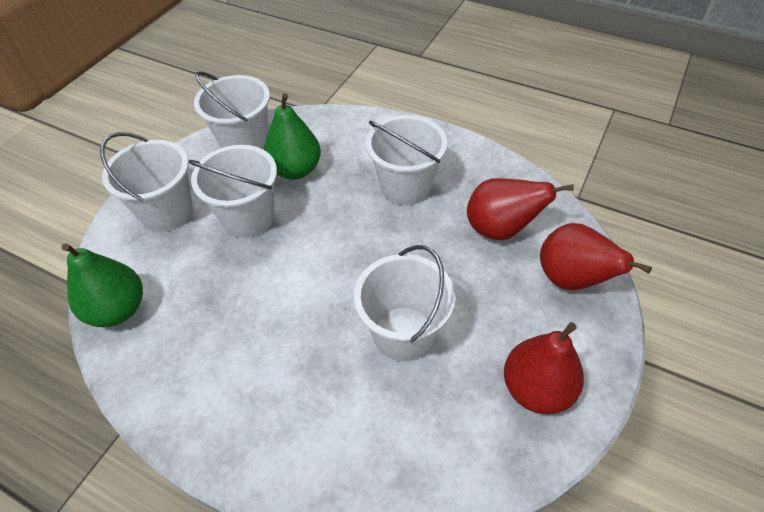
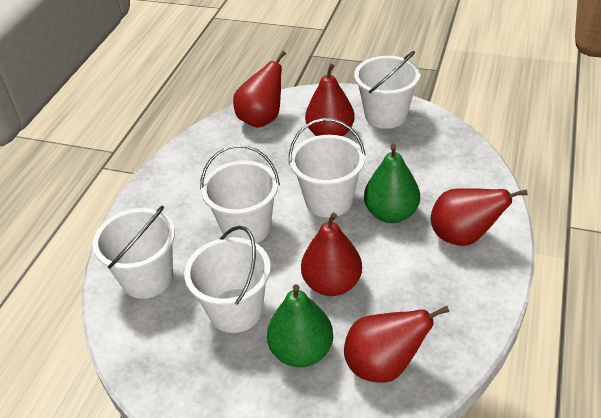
red pear: 3 -> 5

